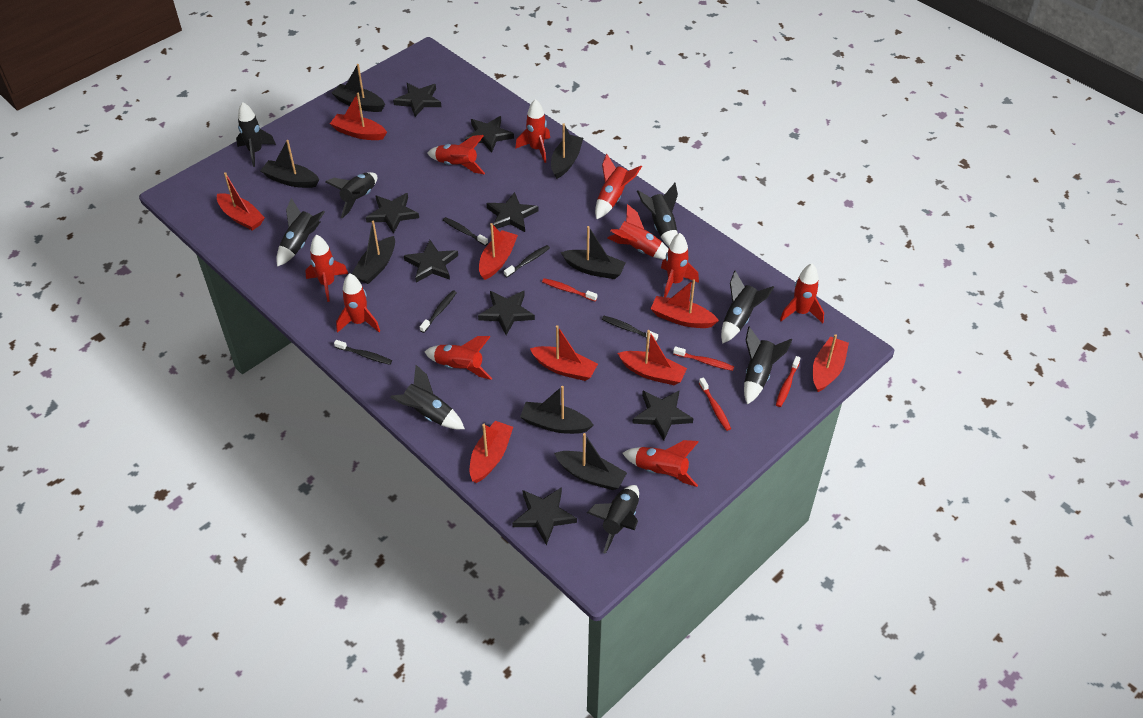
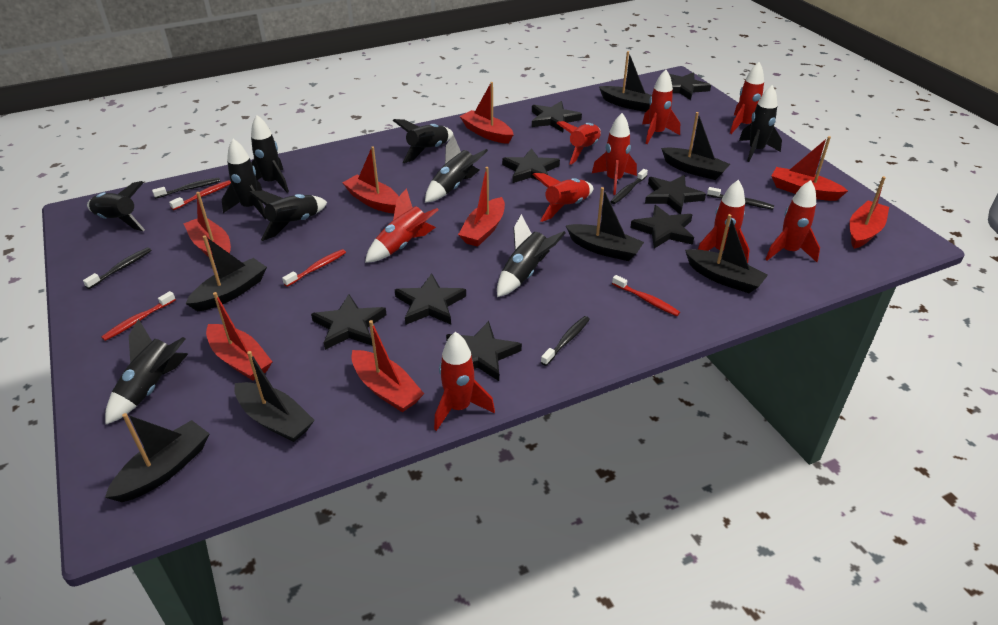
black rocket: 8 -> 9
red rocket: 10 -> 9

